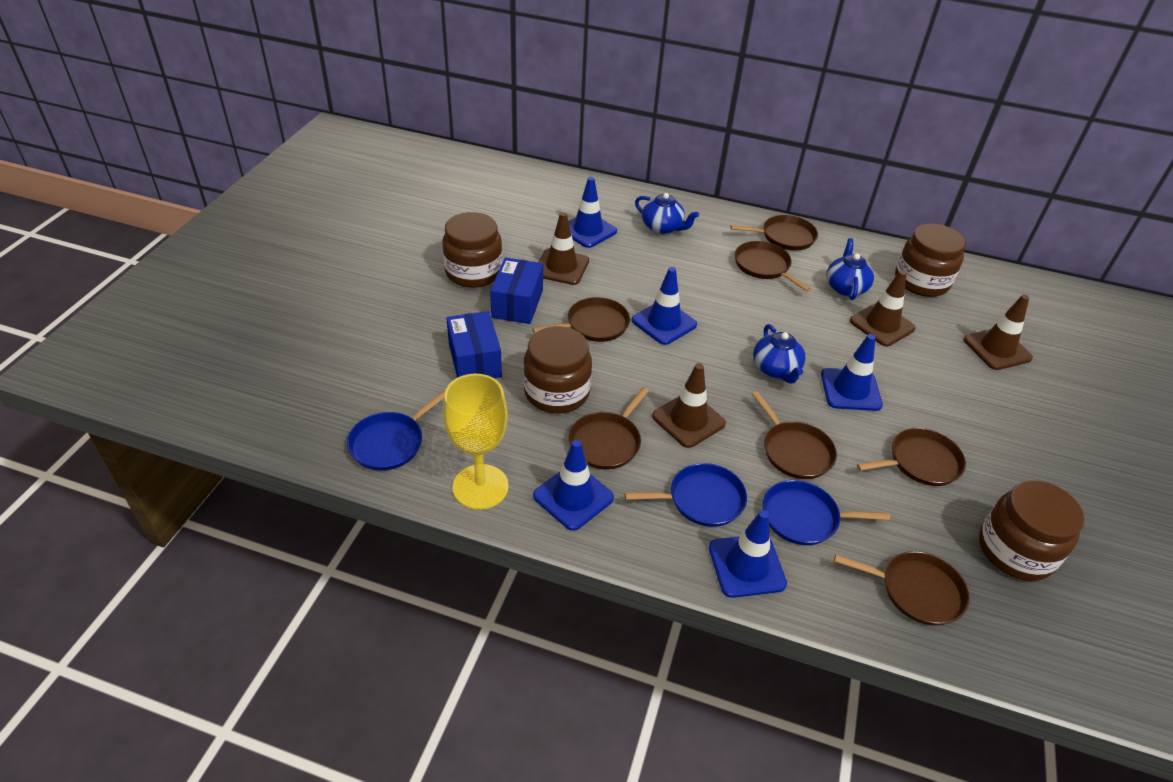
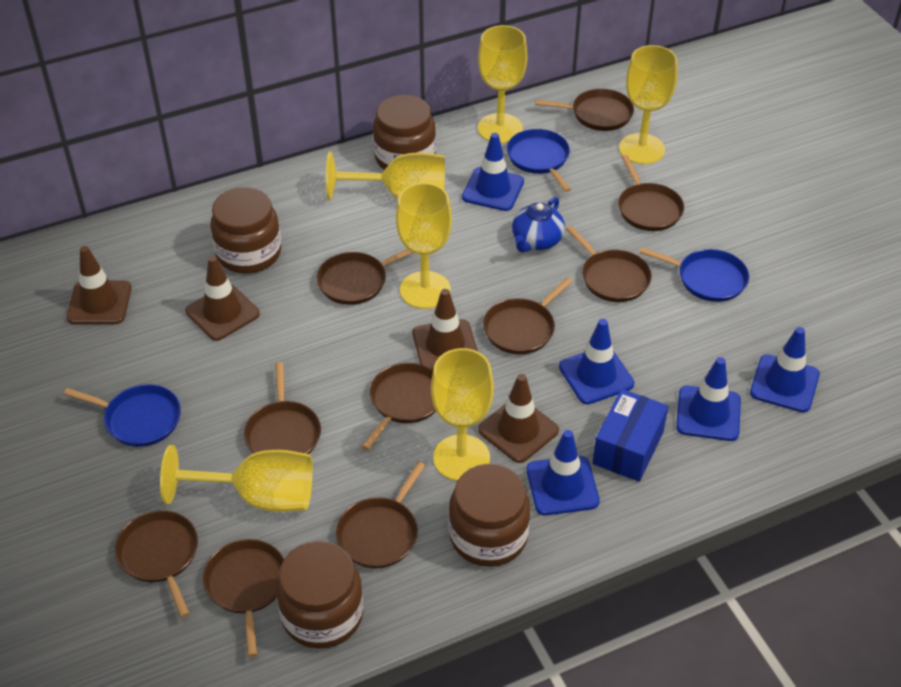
blue box: 2 -> 1
blue teapot: 3 -> 1
brown pan: 7 -> 10
yellow goblet: 1 -> 6

